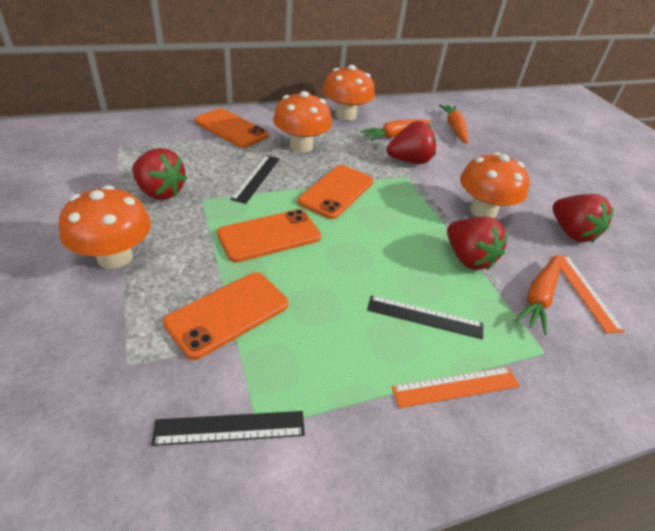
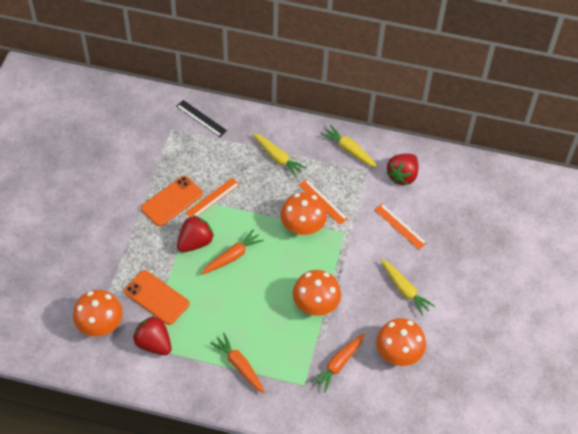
black ruler: 3 -> 1
orange phone: 4 -> 2
orange ruler: 2 -> 3
red strawberry: 4 -> 3
yellow carrot: 0 -> 3

